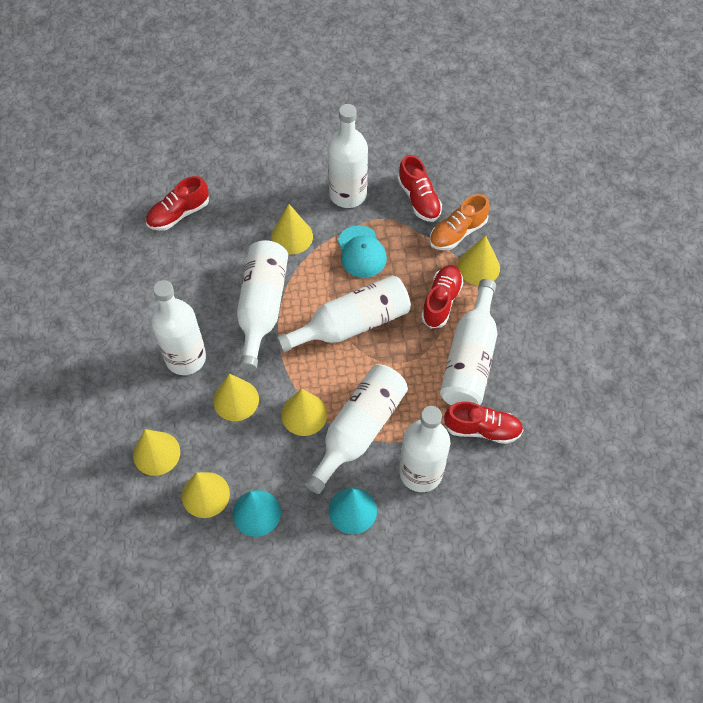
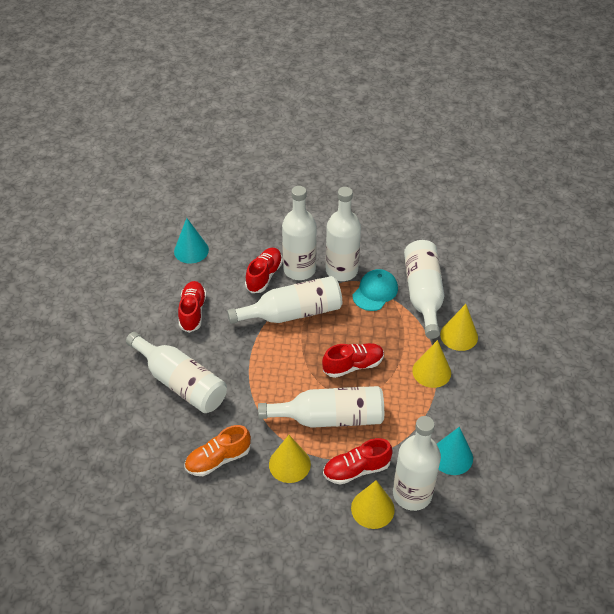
yellow cone: 6 -> 4

